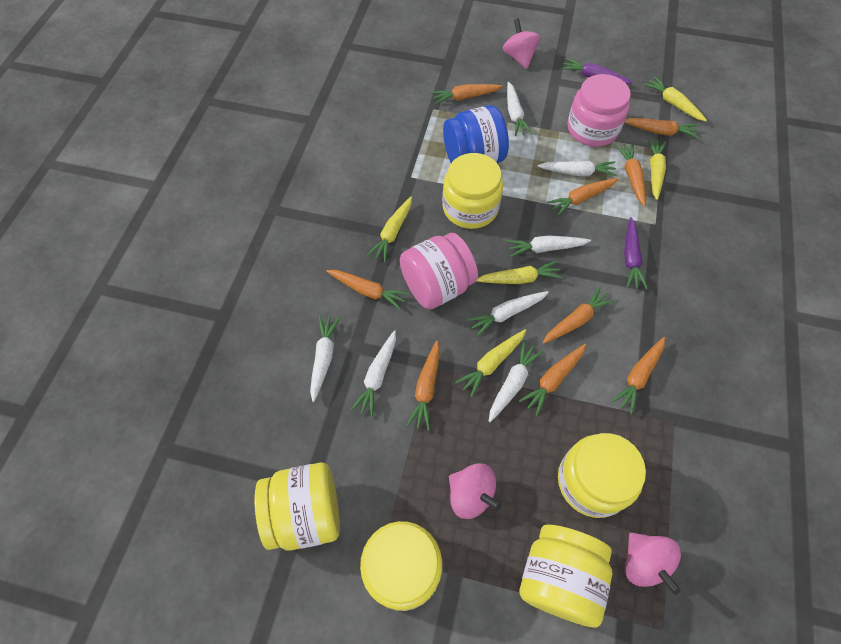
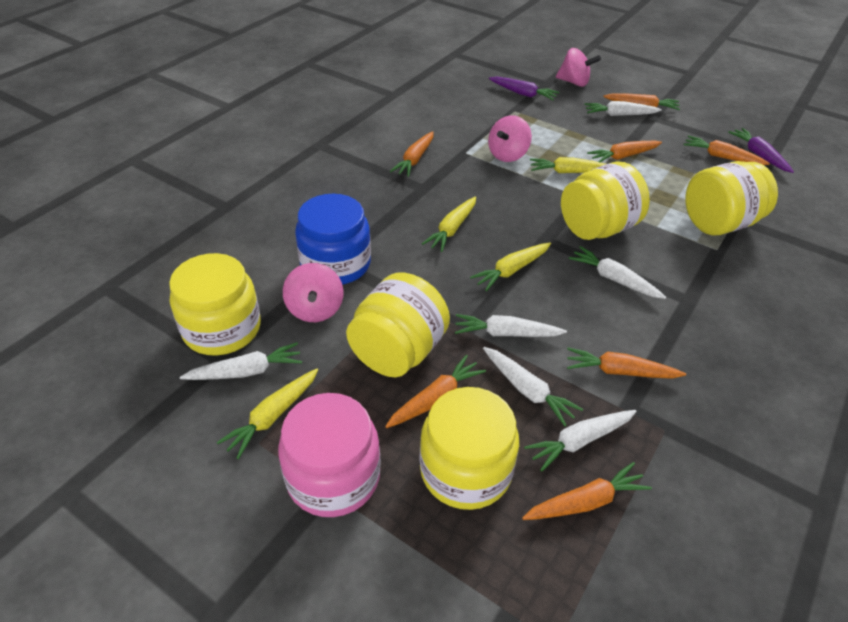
orange carrot: 9 -> 7
pink jar: 2 -> 1
white carrot: 7 -> 6
yellow carrot: 5 -> 4

